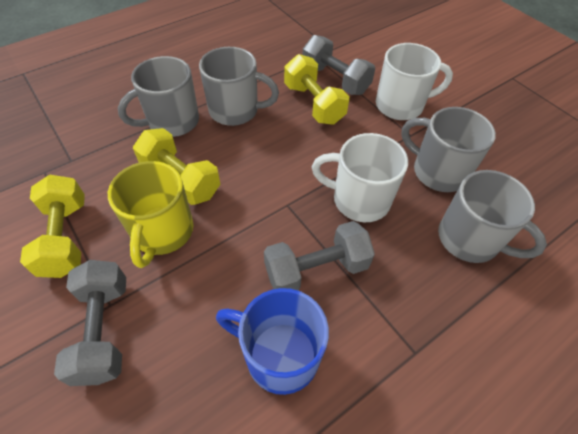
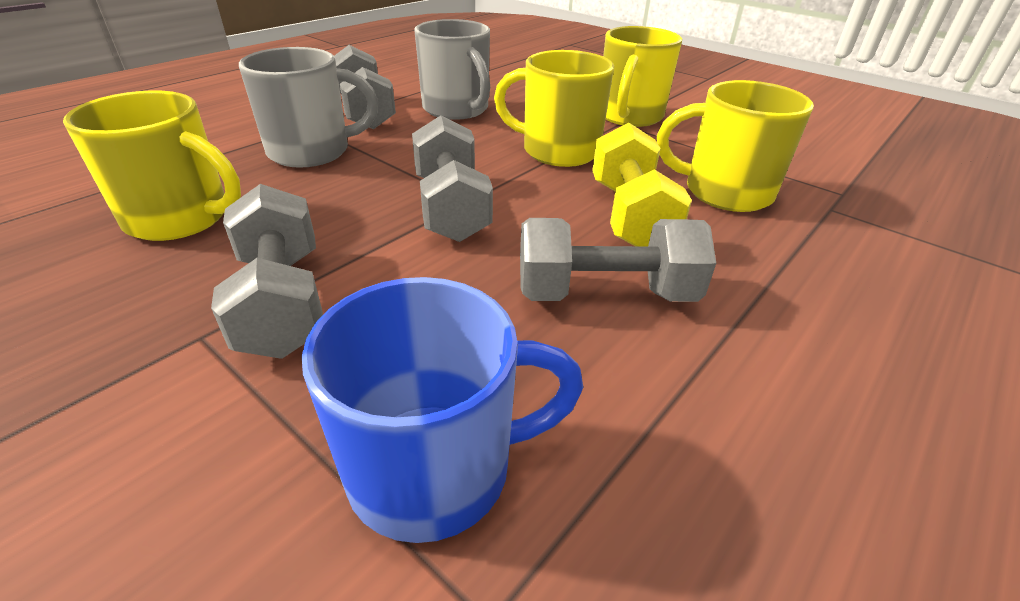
grey dumbbell: 3 -> 4
grey mug: 4 -> 2
white mug: 2 -> 0
yellow dumbbell: 3 -> 1
yellow mug: 1 -> 4

